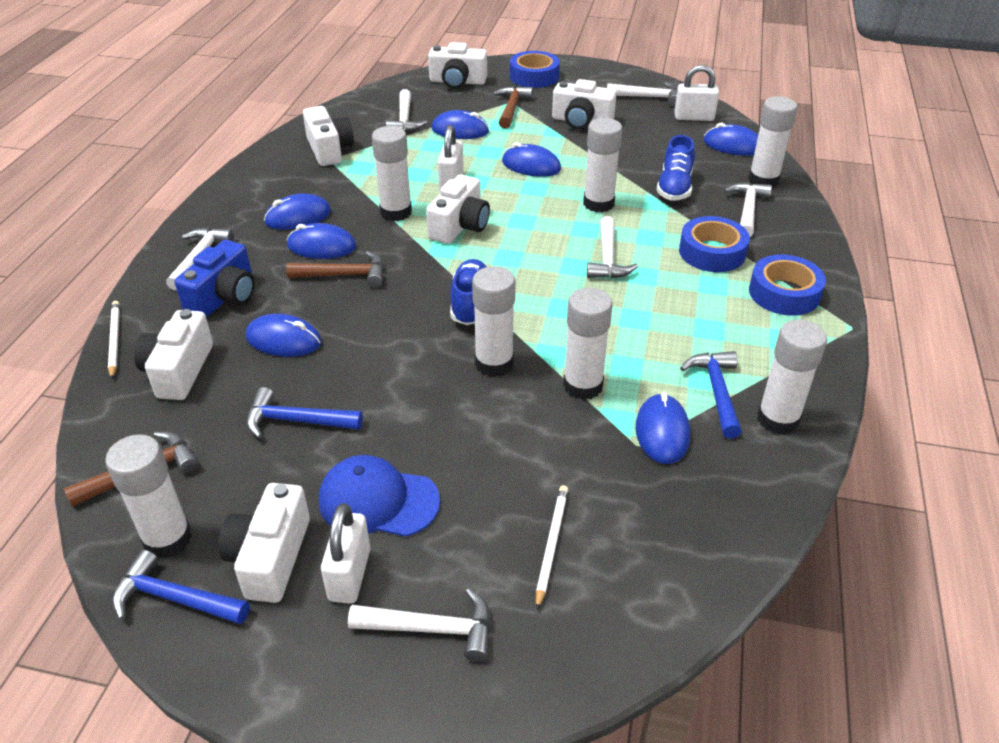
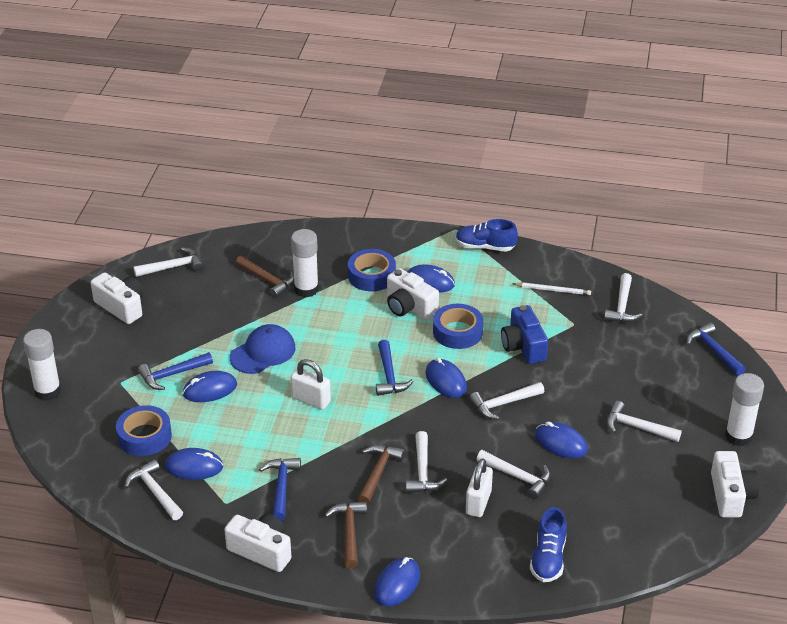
blue hammer: 3 -> 4
blue mouse: 7 -> 6
white camera: 6 -> 4
white glue stick: 7 -> 3
white hammer: 6 -> 7
white padlock: 3 -> 2
white pencil: 2 -> 1

